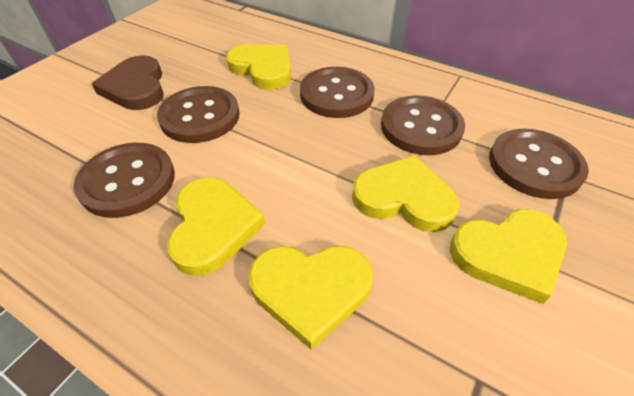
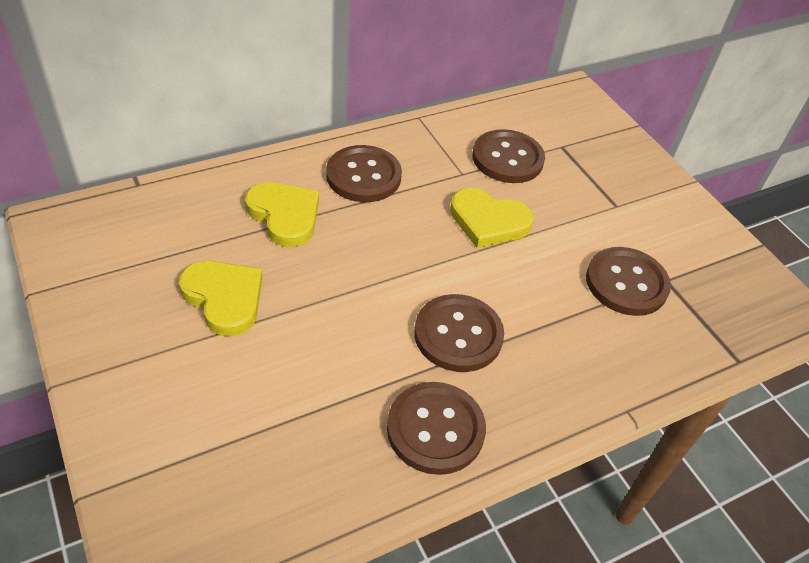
brown heart: 1 -> 0
yellow heart: 5 -> 3

